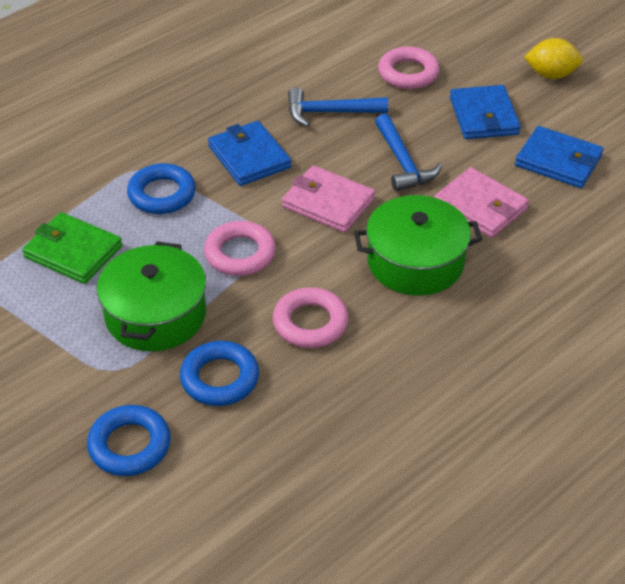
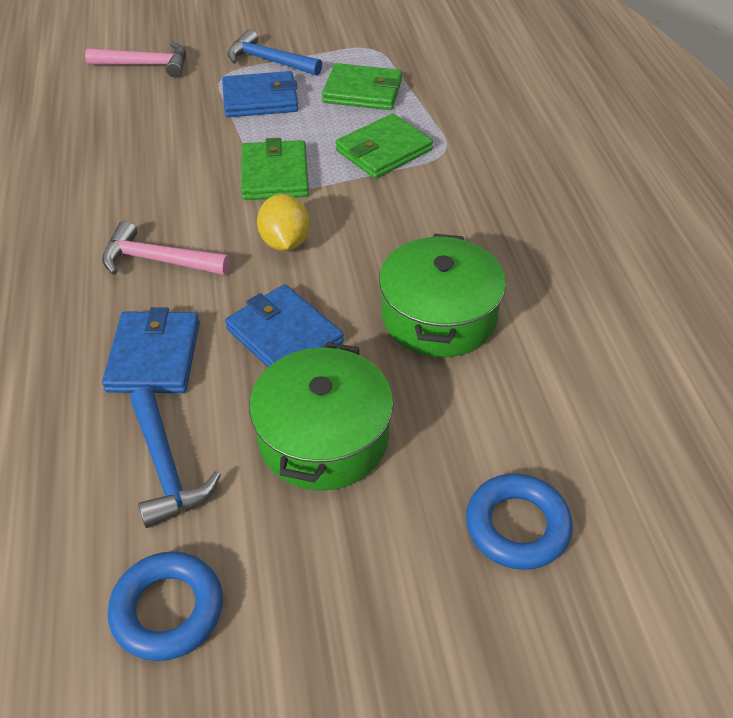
blue ring: 3 -> 2
green wallet: 1 -> 3
pink hammer: 0 -> 2
pink ring: 3 -> 0
pink wallet: 2 -> 0

